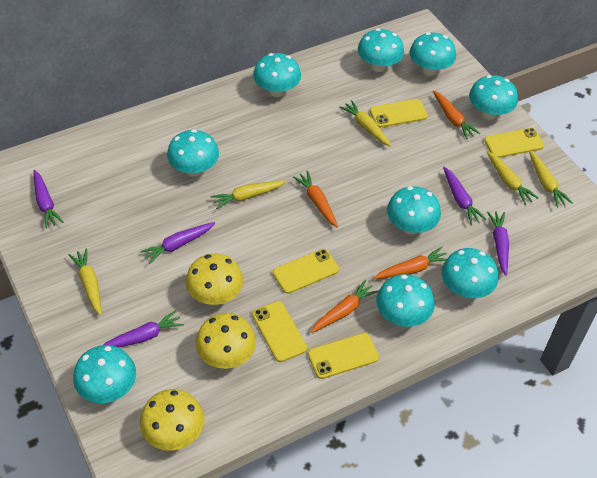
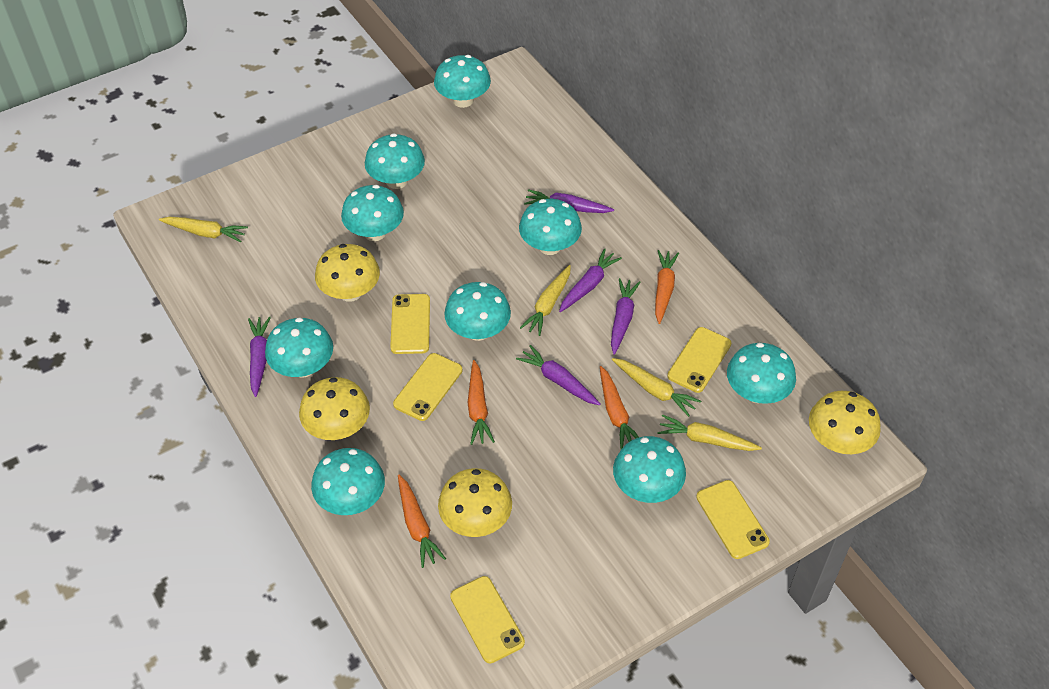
yellow carrot: 5 -> 4
yellow mushroom: 3 -> 4

